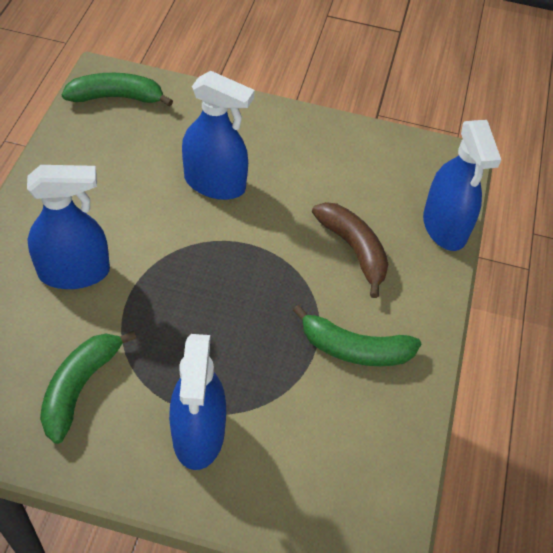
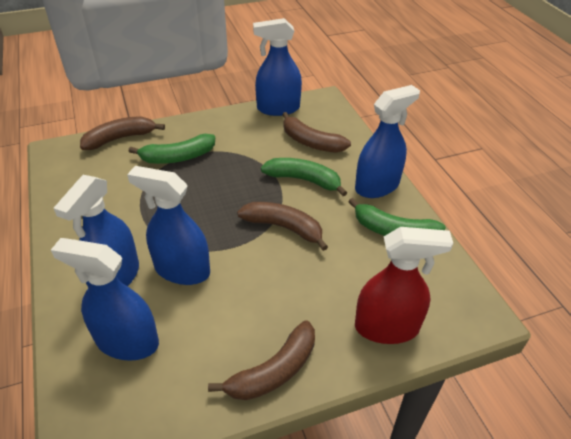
blue spray bottle: 4 -> 5
brown banana: 1 -> 4
red spray bottle: 0 -> 1

